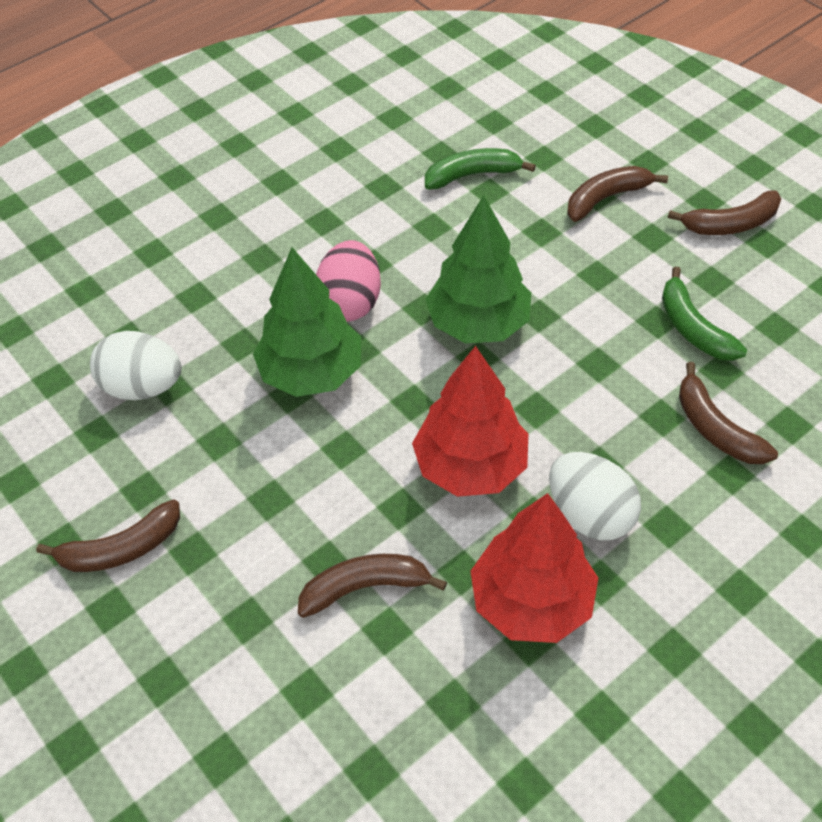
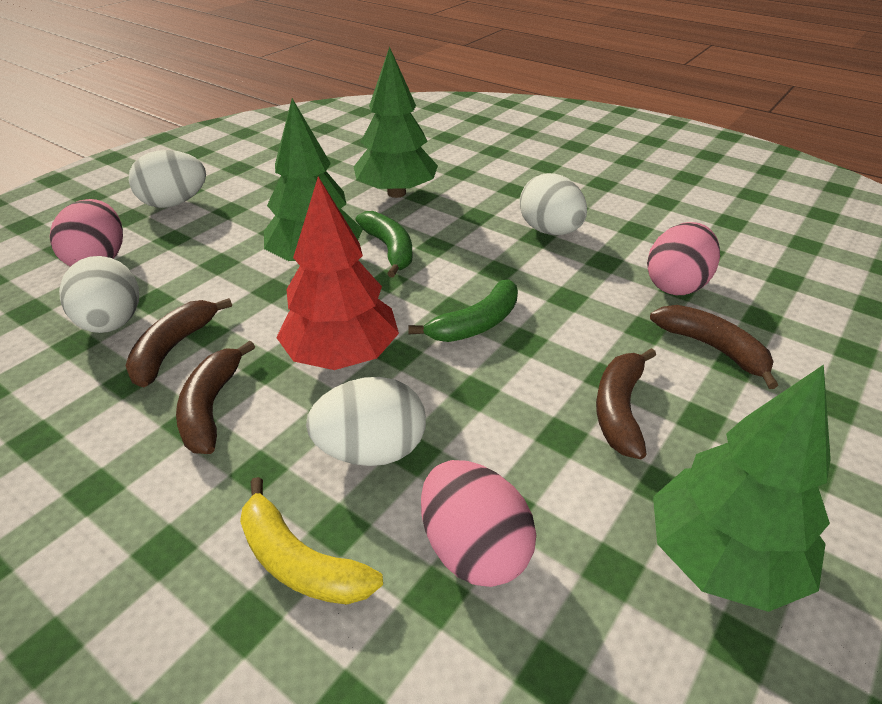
brown banana: 5 -> 4
green tree: 2 -> 3
pink egg: 1 -> 3
red tree: 2 -> 1
white egg: 2 -> 4
yellow banana: 0 -> 1

